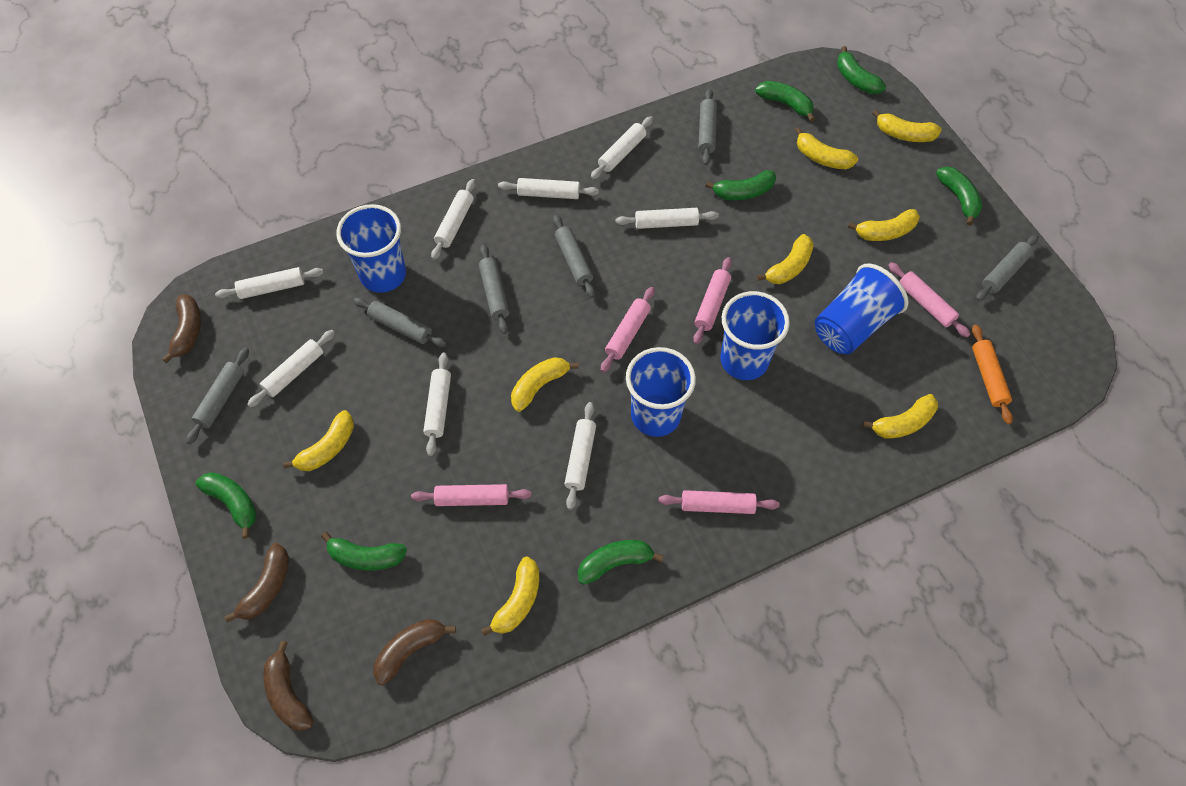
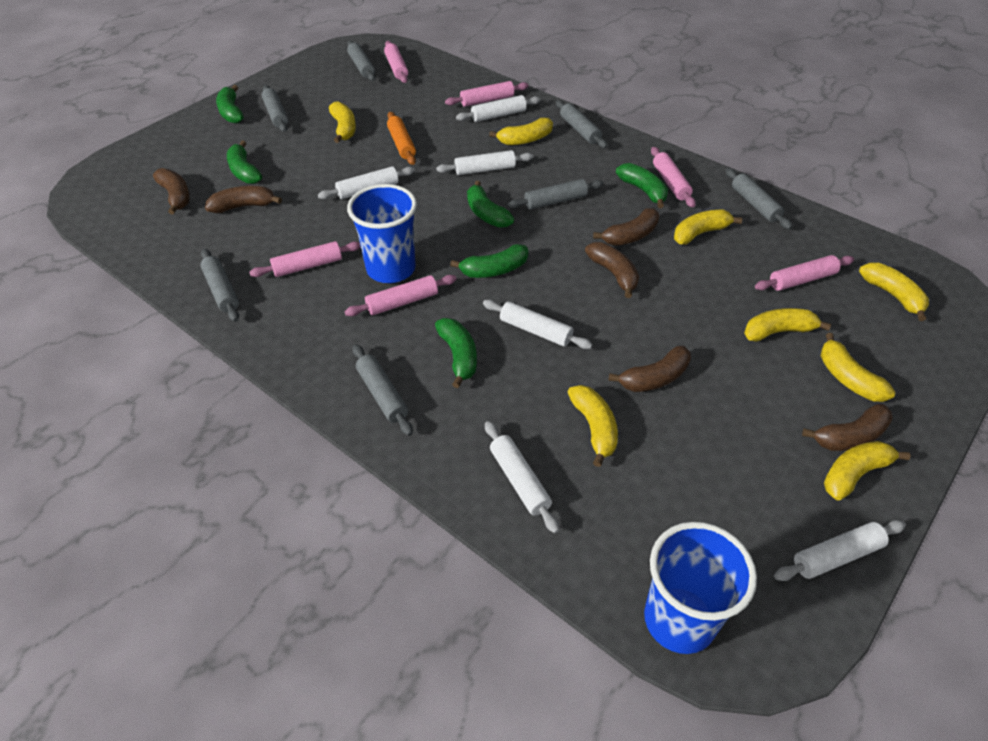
blue cup: 4 -> 2
brown banana: 4 -> 6
green banana: 7 -> 6
grey rolling pin: 6 -> 7
pink rolling pin: 5 -> 6
white rolling pin: 8 -> 6

